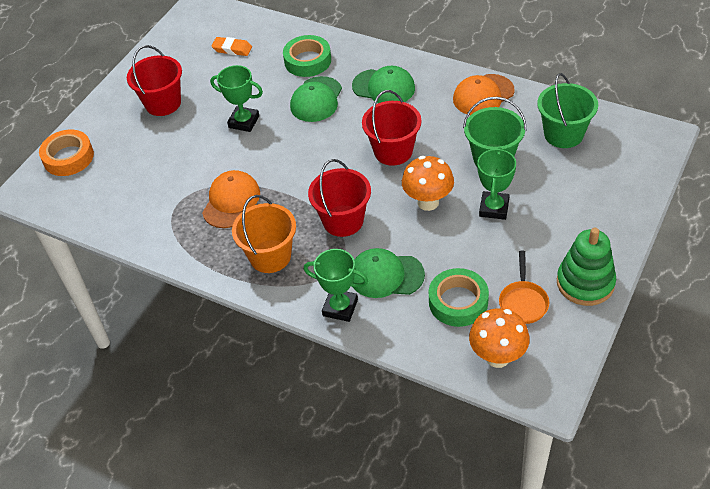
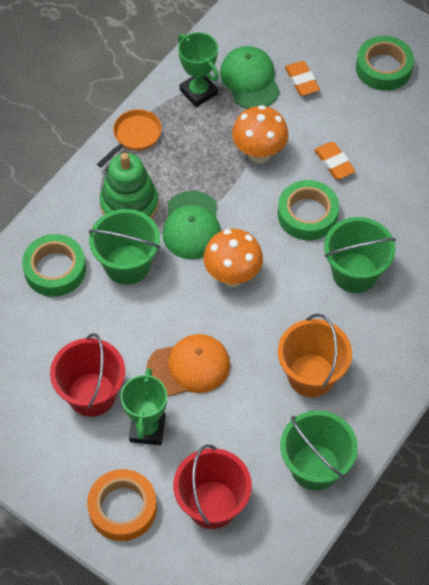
green bucket: 2 -> 3
green cap: 3 -> 2
green tape: 2 -> 3
green trophy: 3 -> 2
orange cap: 2 -> 1
orange eraser: 1 -> 2
red bucket: 3 -> 2

